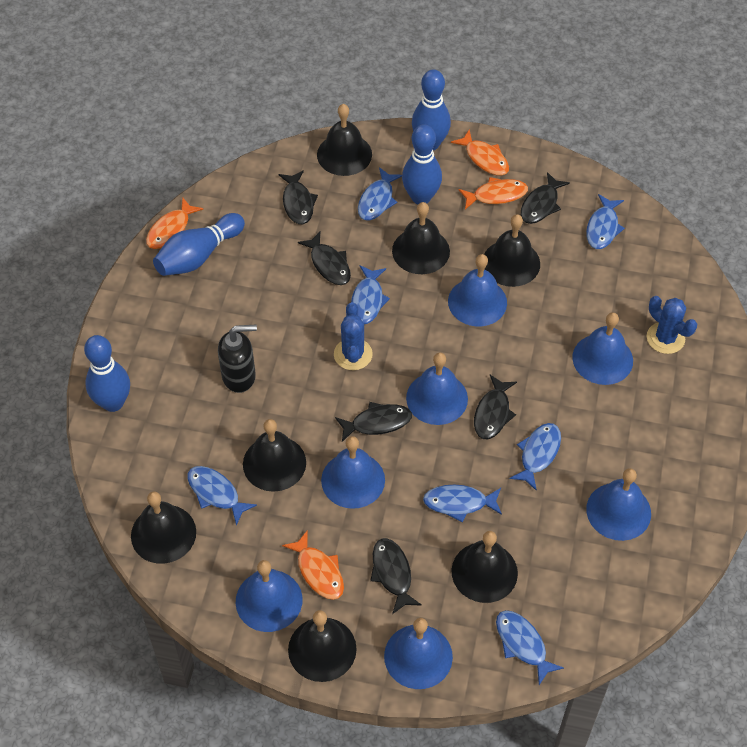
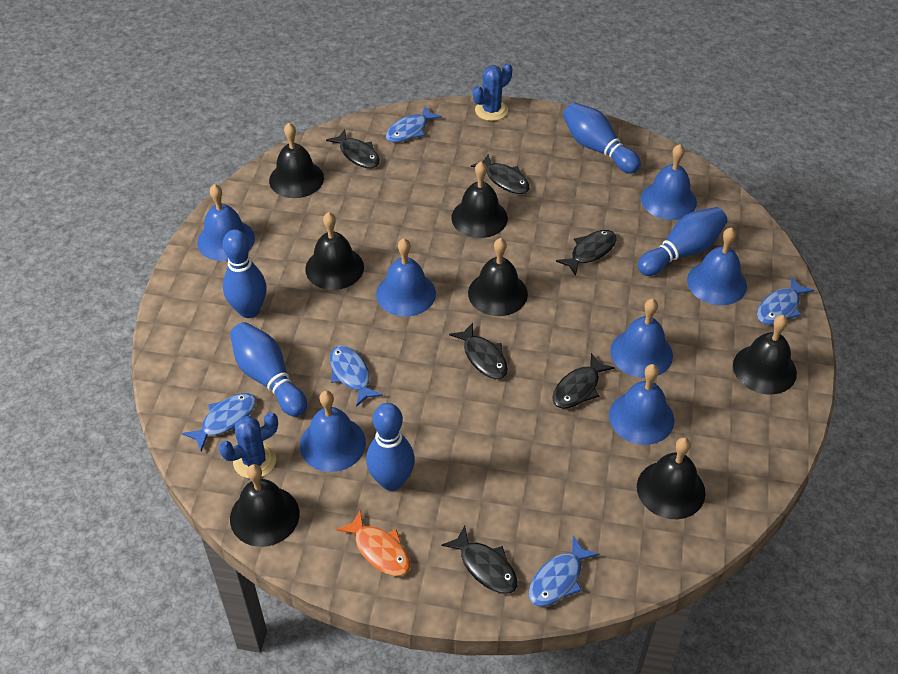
black soap dispenser: 1 -> 0
blue bowling pin: 4 -> 5
blue fish: 7 -> 5
orange fish: 4 -> 1

